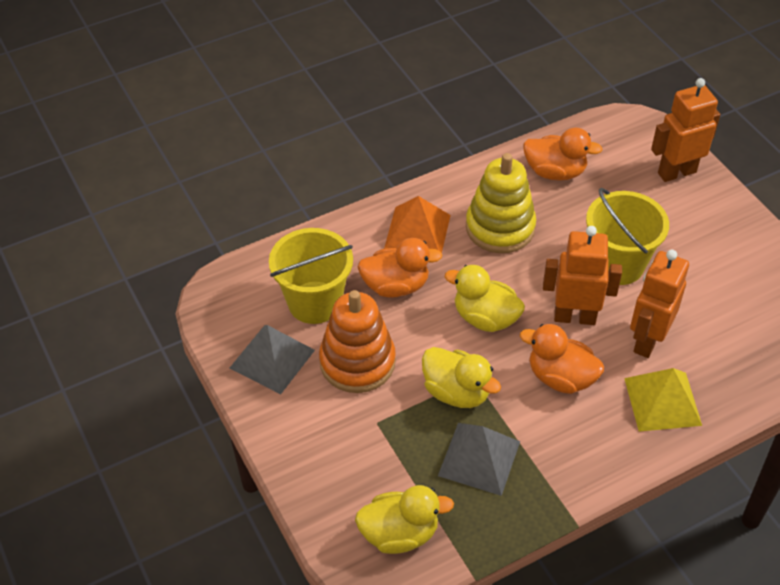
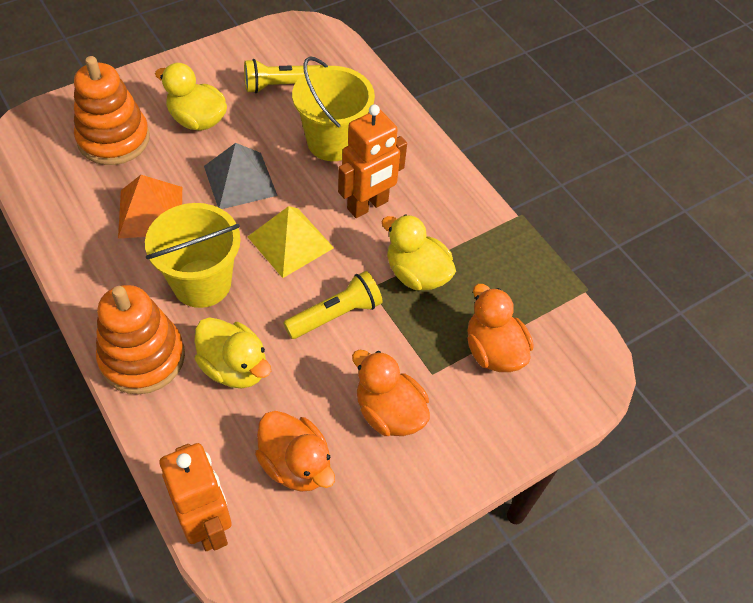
grey pyramid: 2 -> 1
orange robot: 3 -> 2
orange stacking toy: 1 -> 2
yellow flashlight: 0 -> 2
yellow stacking toy: 1 -> 0

